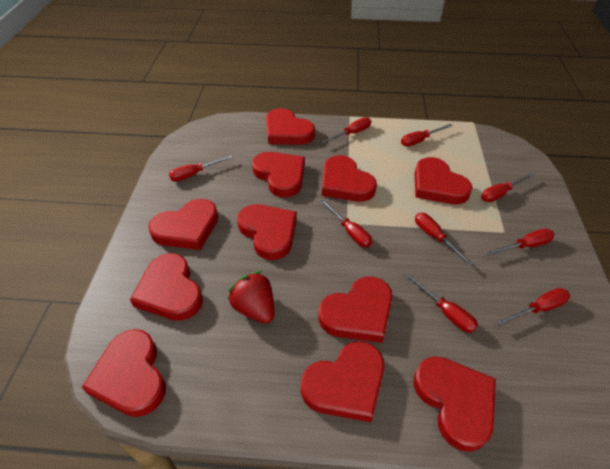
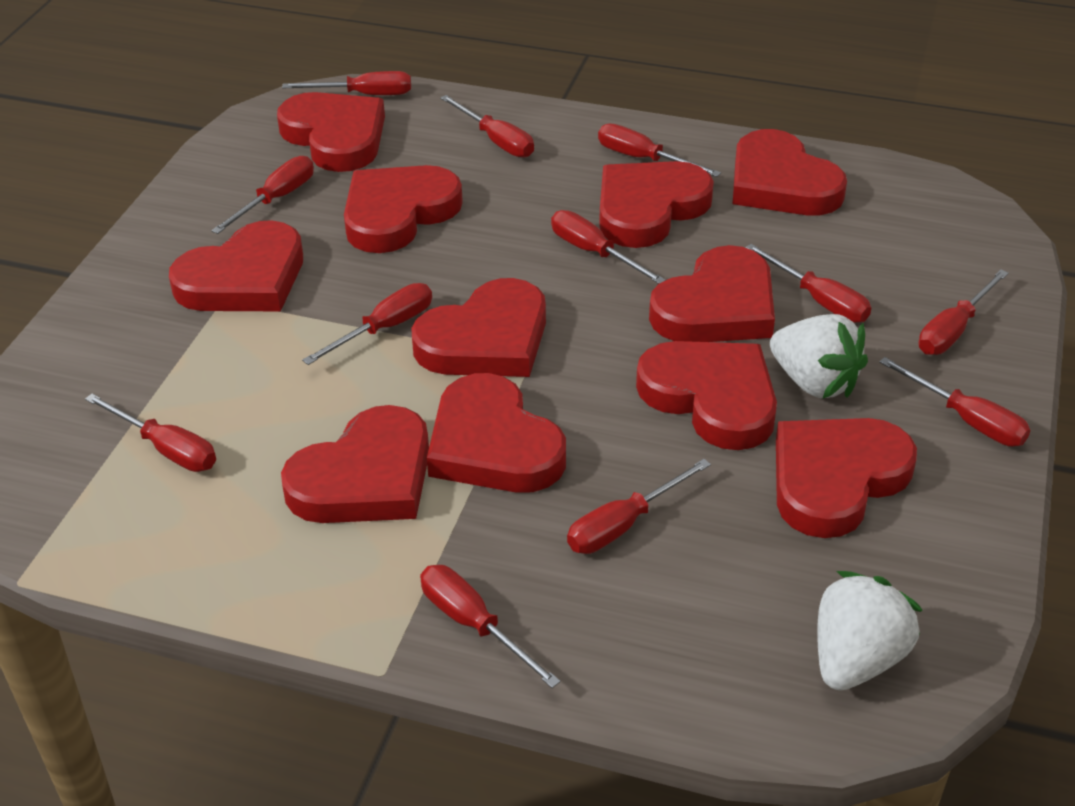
red screwdriver: 9 -> 12
red strawberry: 1 -> 0
white strawberry: 0 -> 2

